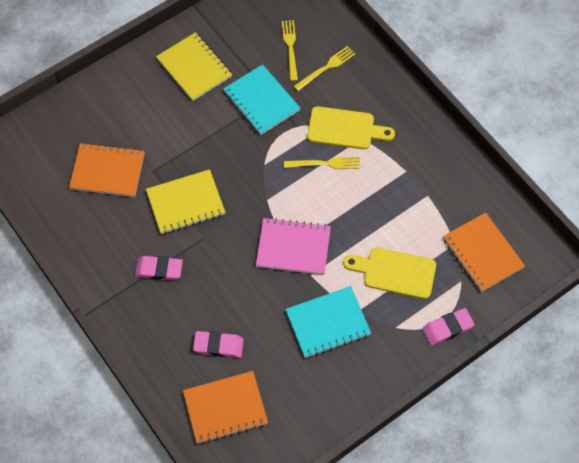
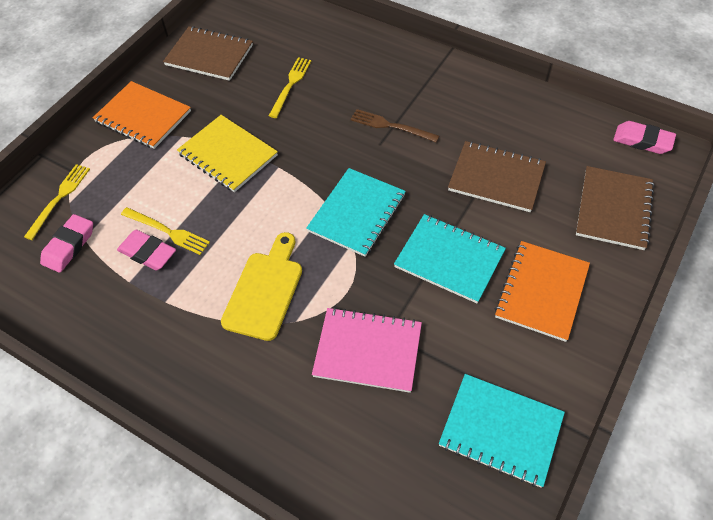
brown fork: 0 -> 1
brown notebook: 0 -> 3
orange notebook: 3 -> 2
turquoise notebook: 2 -> 3
yellow cutting board: 2 -> 1
yellow notebook: 2 -> 1

